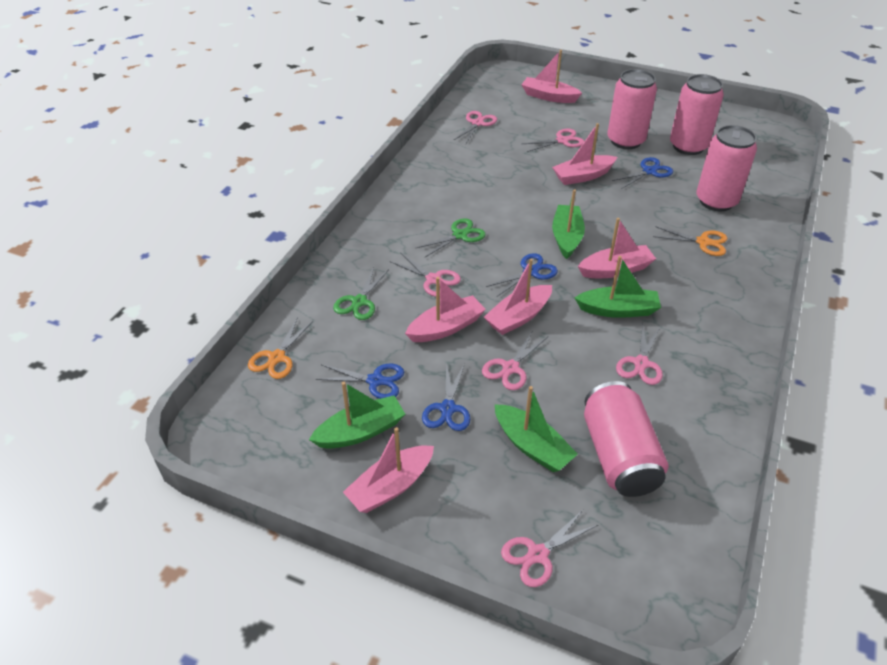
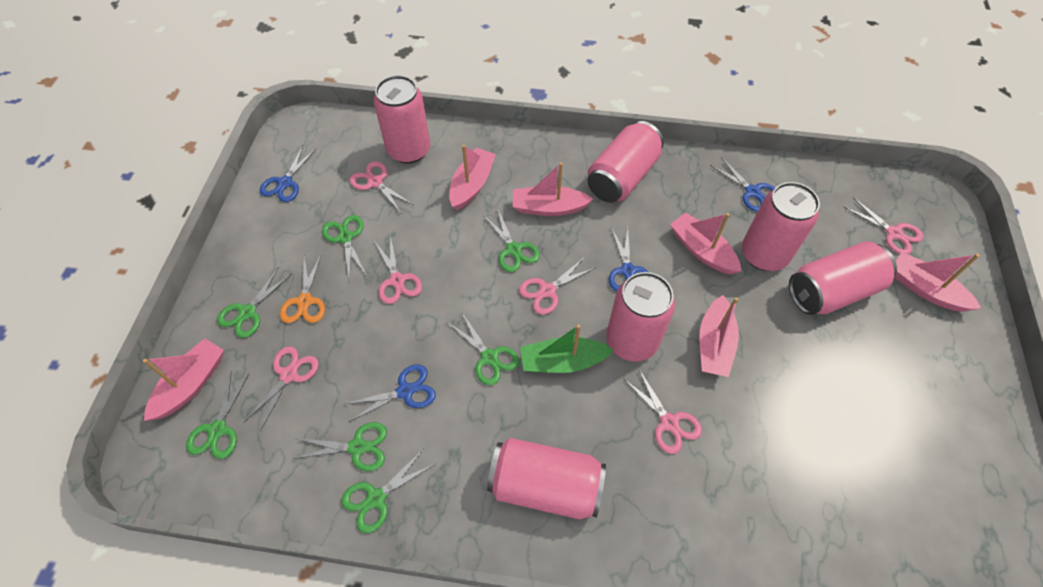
green boat: 4 -> 1
green scissors: 2 -> 7
orange scissors: 2 -> 1
pink can: 4 -> 6

